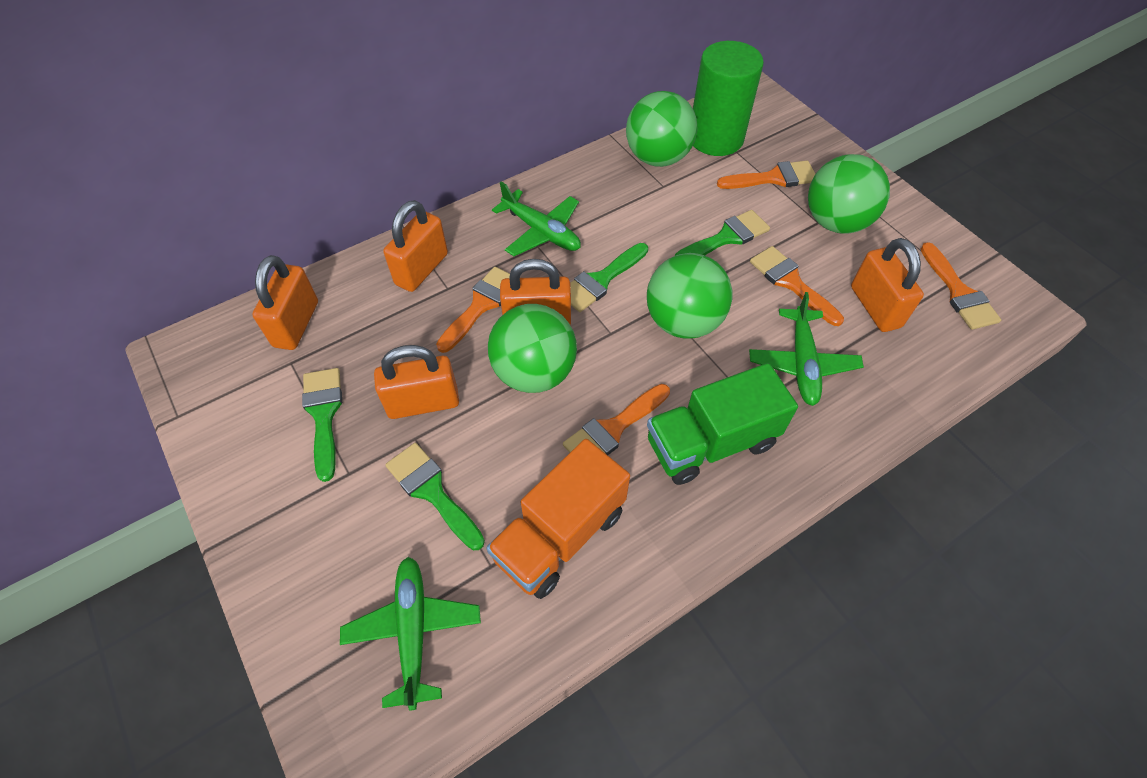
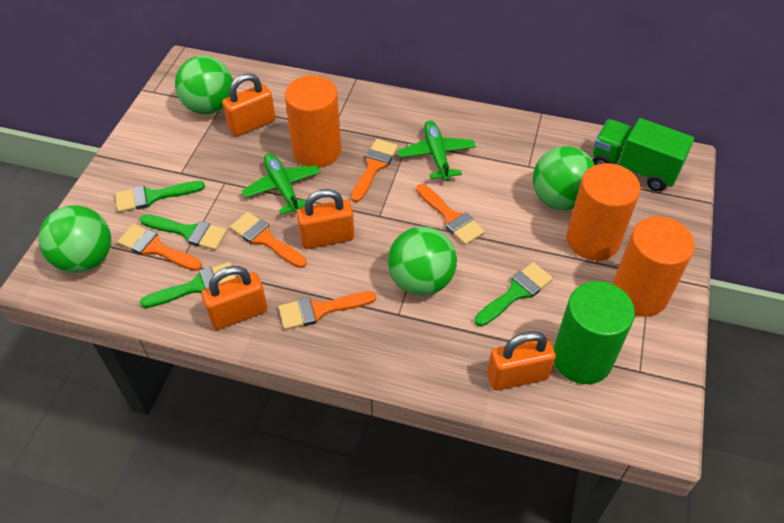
green plane: 3 -> 2
orange cylinder: 0 -> 3
orange padlock: 5 -> 4
orange truck: 1 -> 0

